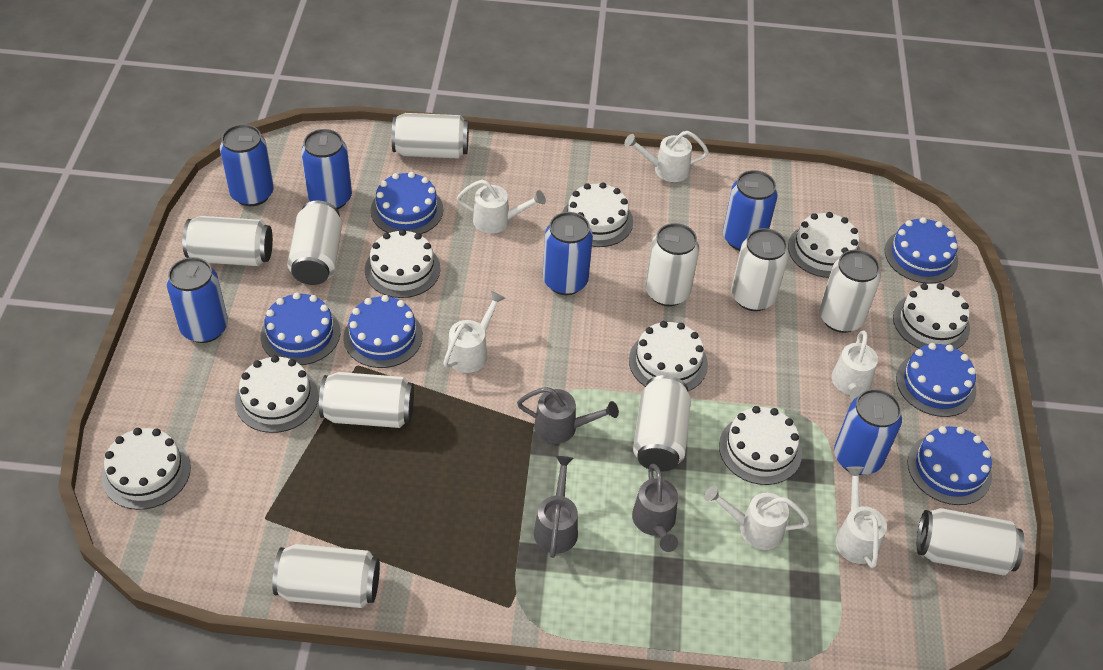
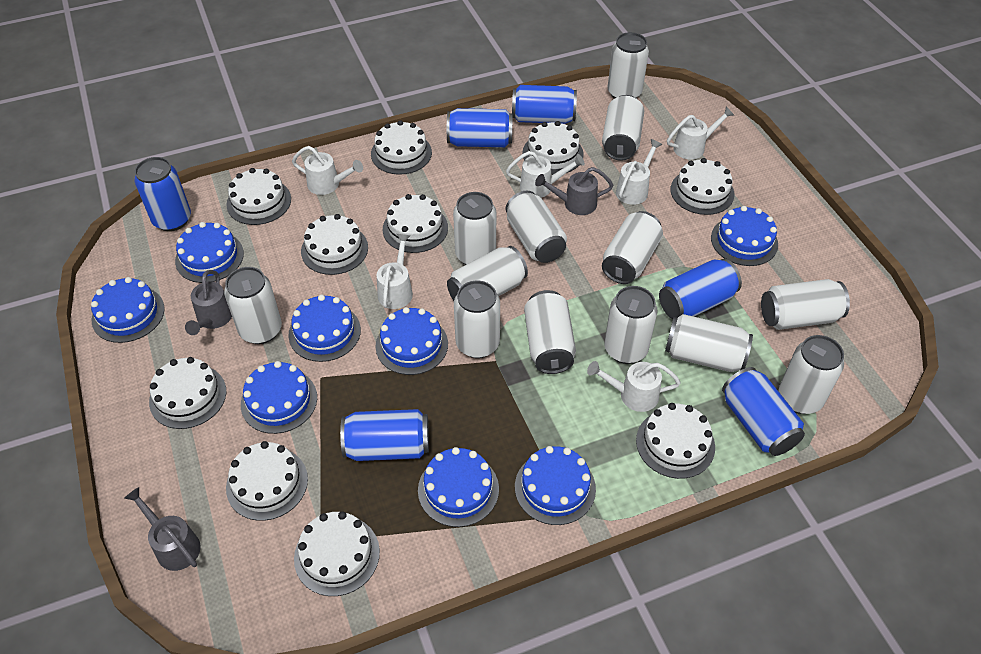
blue cake: 6 -> 8
white cake: 8 -> 10
white can: 10 -> 13

